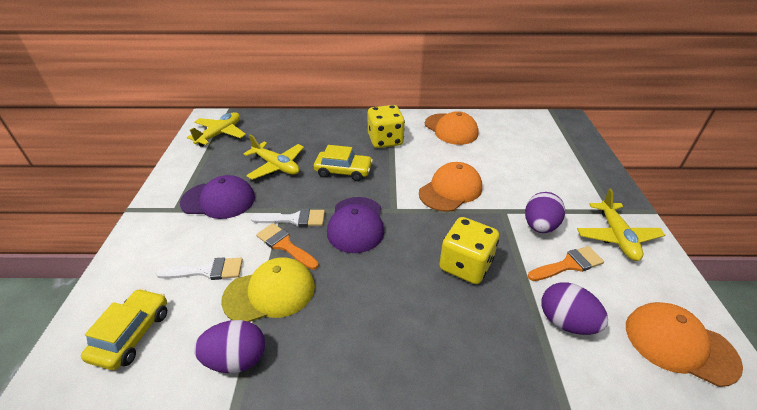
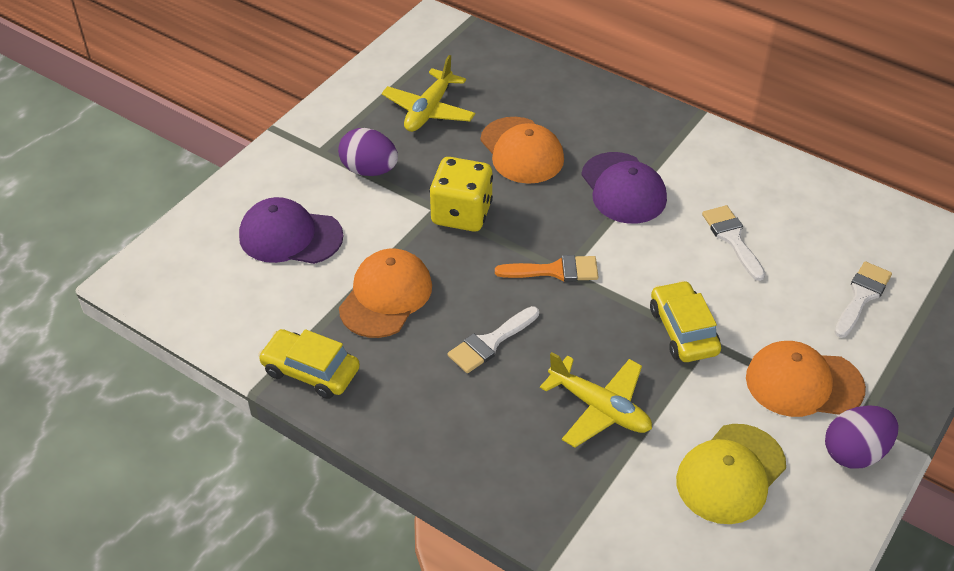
orange brush: 2 -> 1
purple egg: 3 -> 2
white brush: 2 -> 3
yellow dice: 2 -> 1
yellow plane: 3 -> 2

